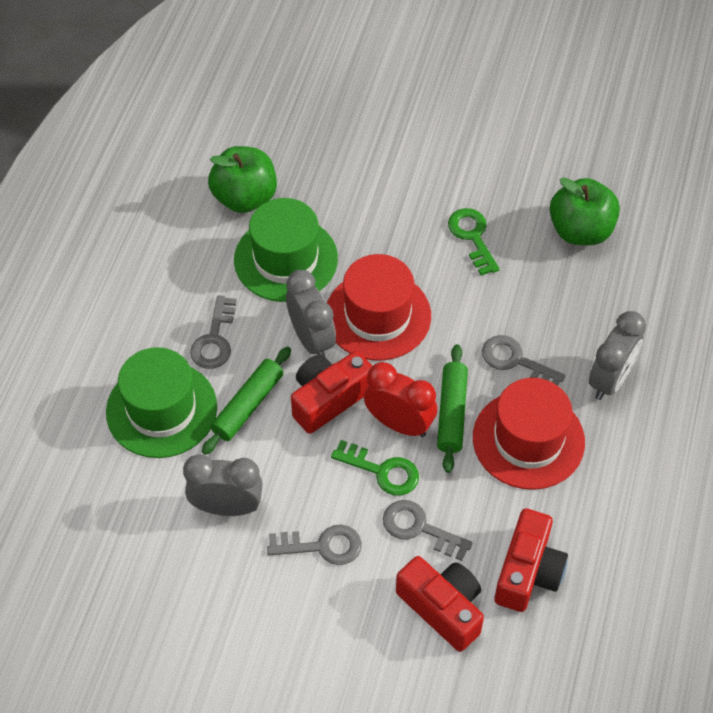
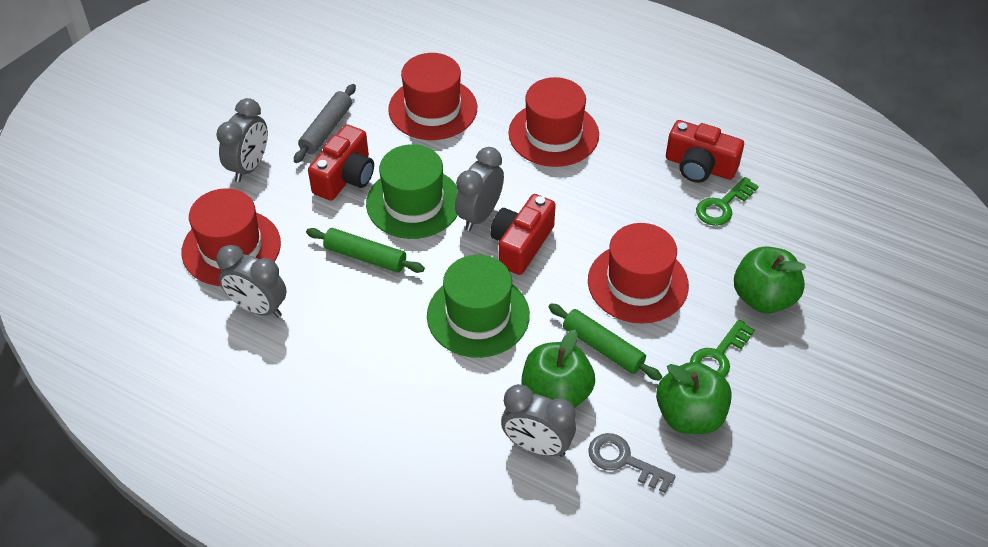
green apple: 2 -> 3
grey clock: 3 -> 4
grey key: 4 -> 1
grey rolling pin: 0 -> 1
red clock: 1 -> 0
red hat: 2 -> 4

